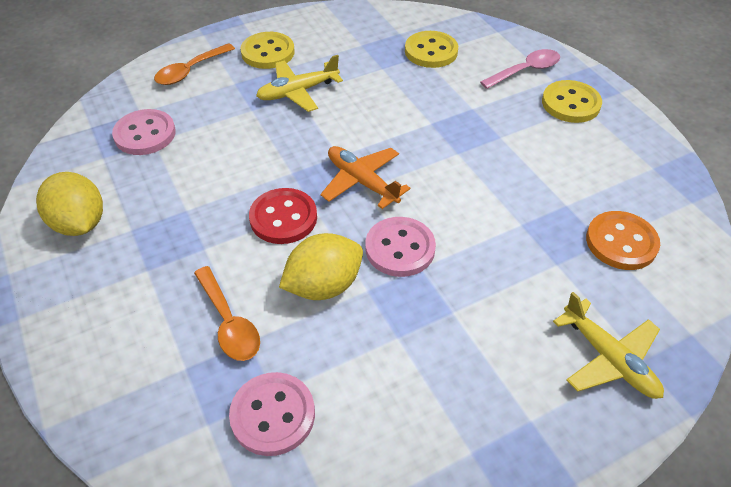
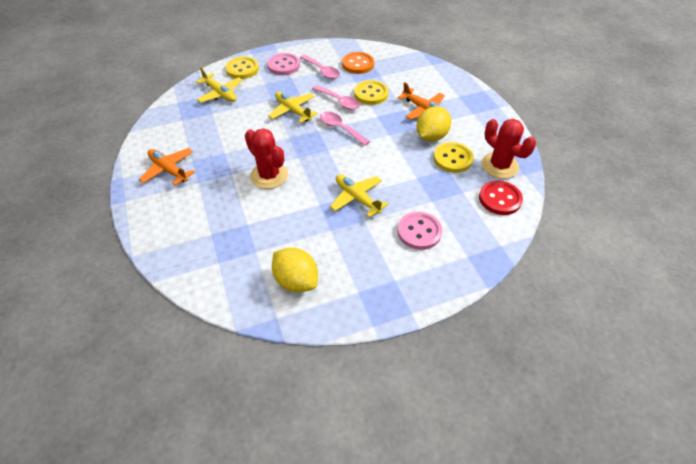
orange plane: 1 -> 2
orange spoon: 2 -> 0
pink button: 3 -> 2
pink spoon: 1 -> 3
red cactus: 0 -> 2
yellow plane: 2 -> 3

